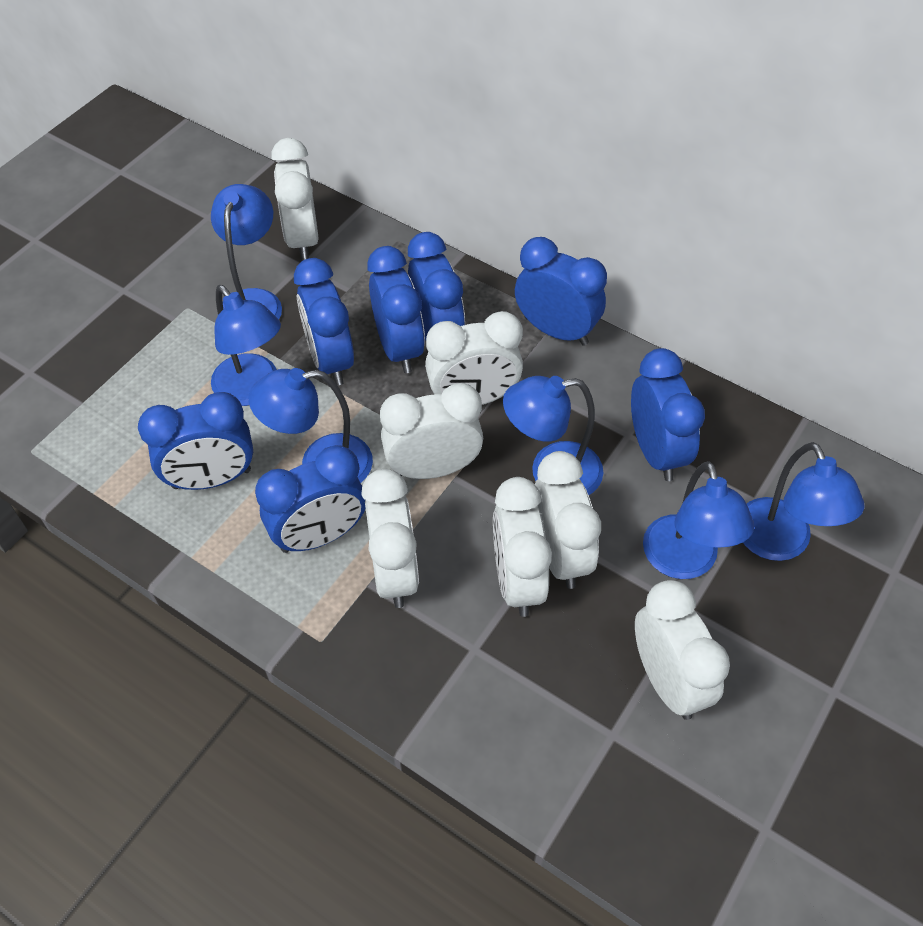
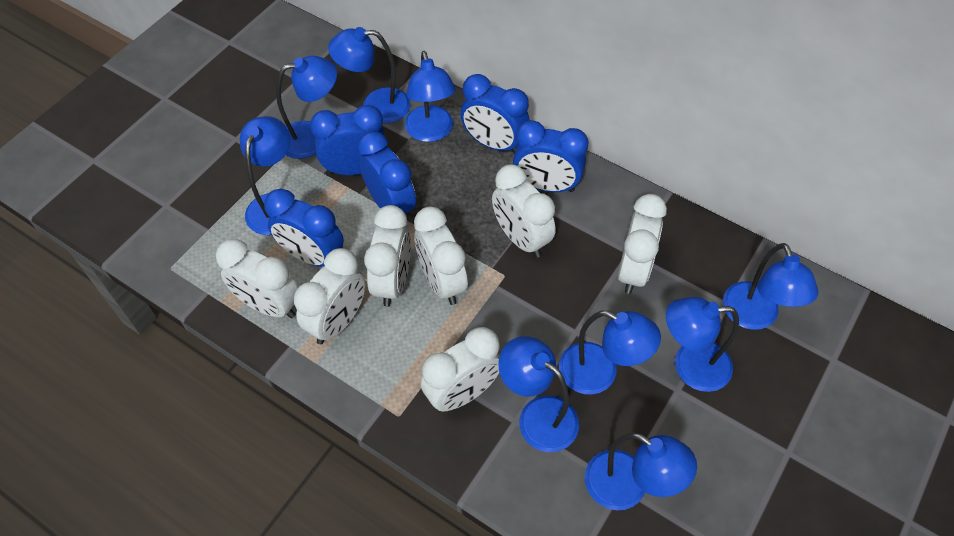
blue clock: 7 -> 5
blue lamp: 6 -> 9

